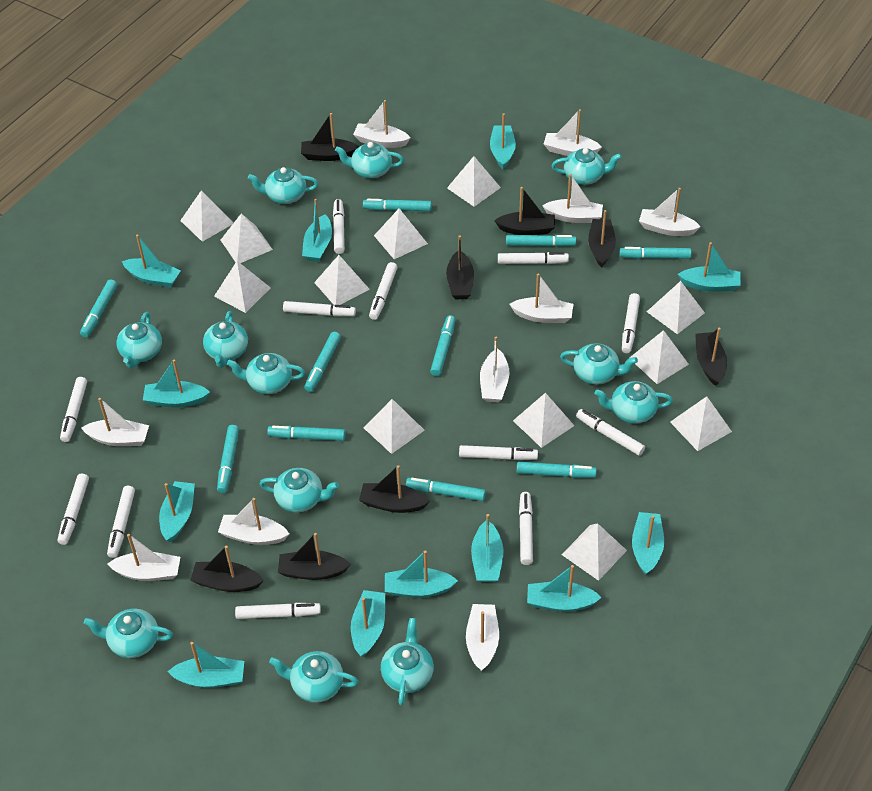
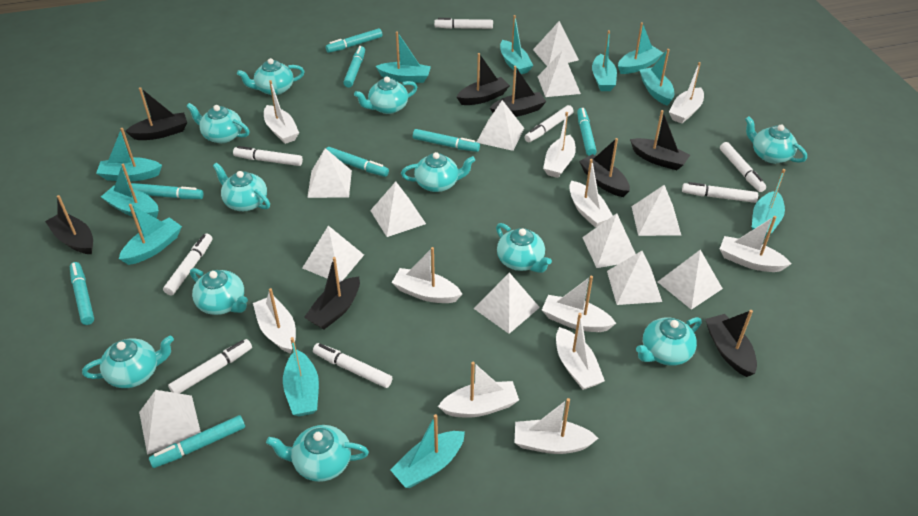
turquoise boat: 12 -> 11
turquoise marker: 10 -> 8
turquoise teapot: 12 -> 11
white boat: 10 -> 11
white marker: 12 -> 8

